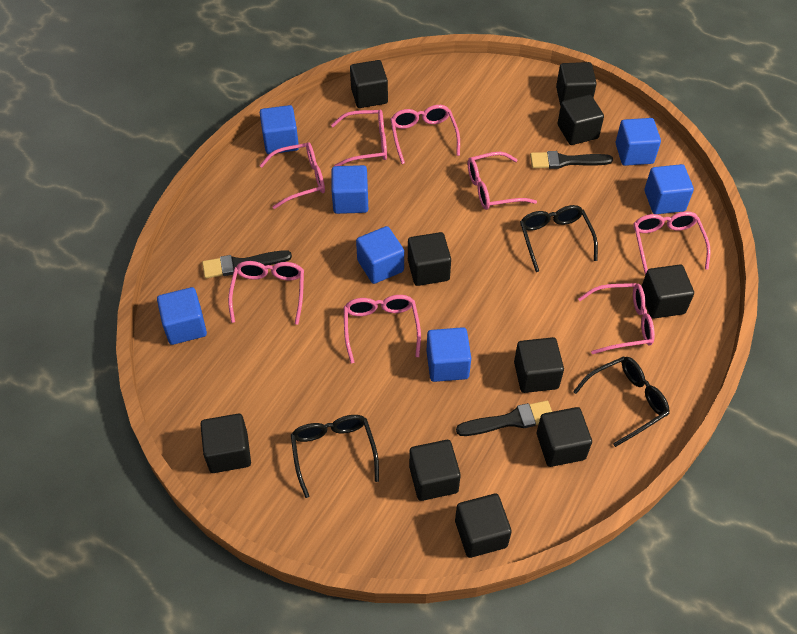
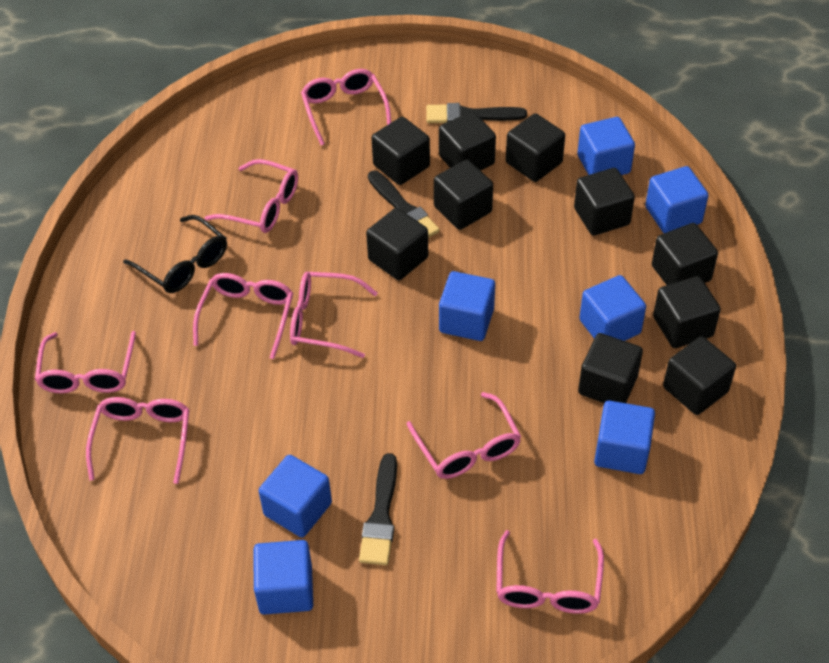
black glasses: 3 -> 1

